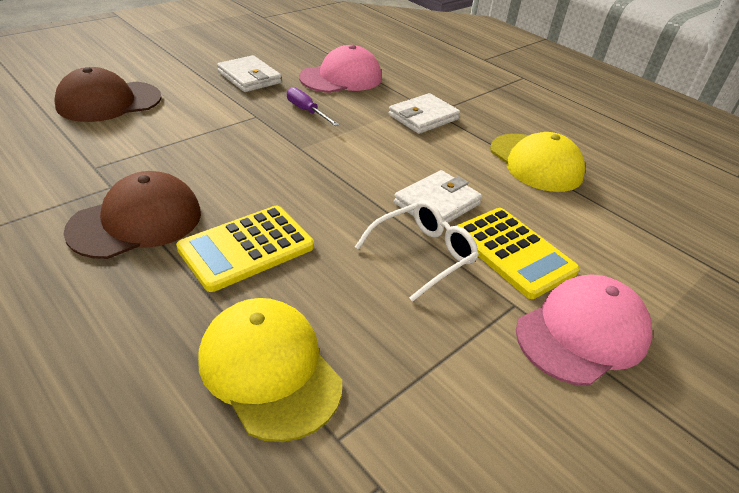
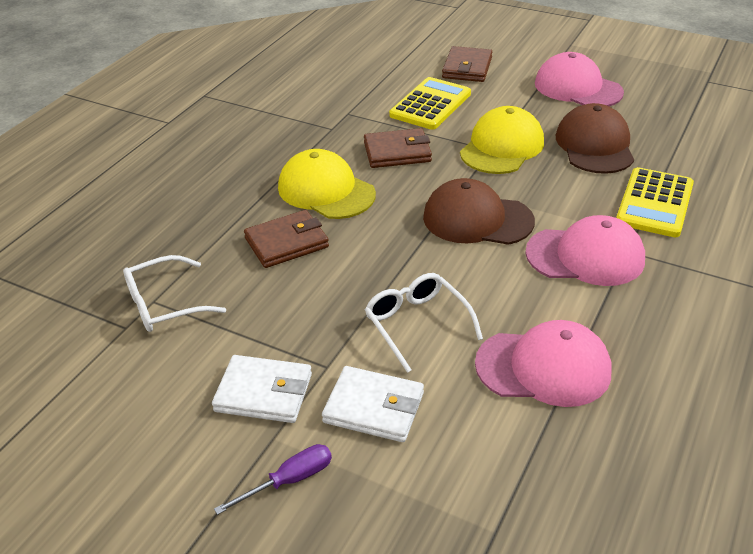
brown wallet: 0 -> 3
pink cap: 2 -> 3
white glasses: 1 -> 2
white wallet: 3 -> 2

